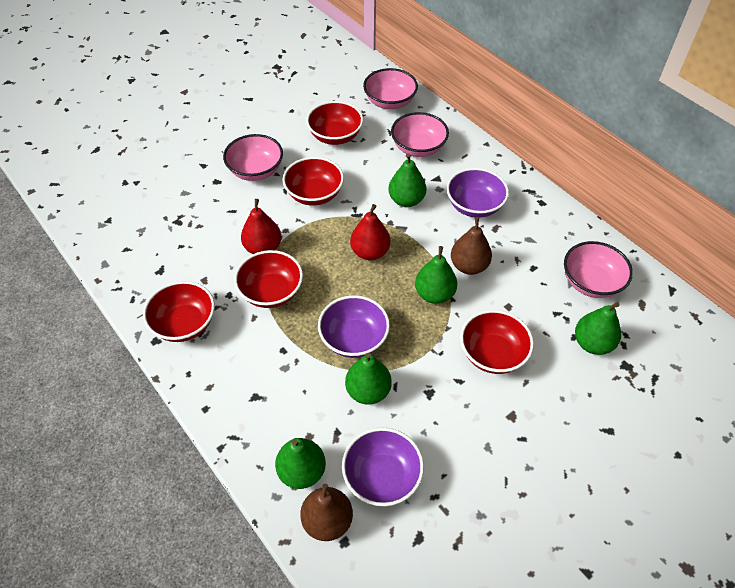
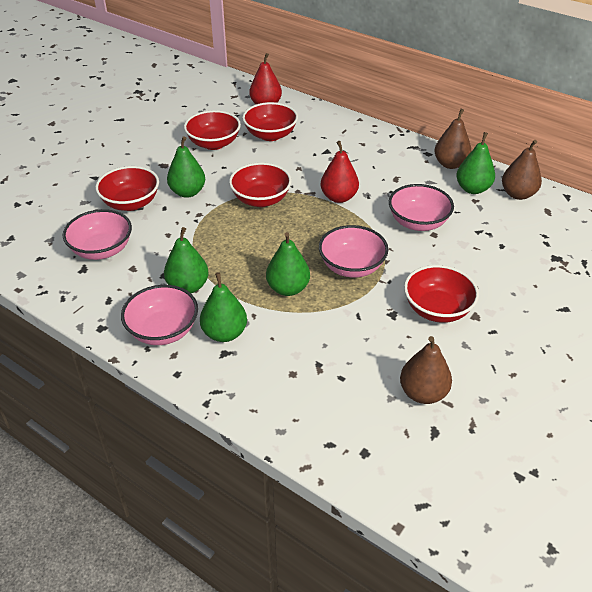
brown pear: 2 -> 3
purple bowl: 3 -> 0

